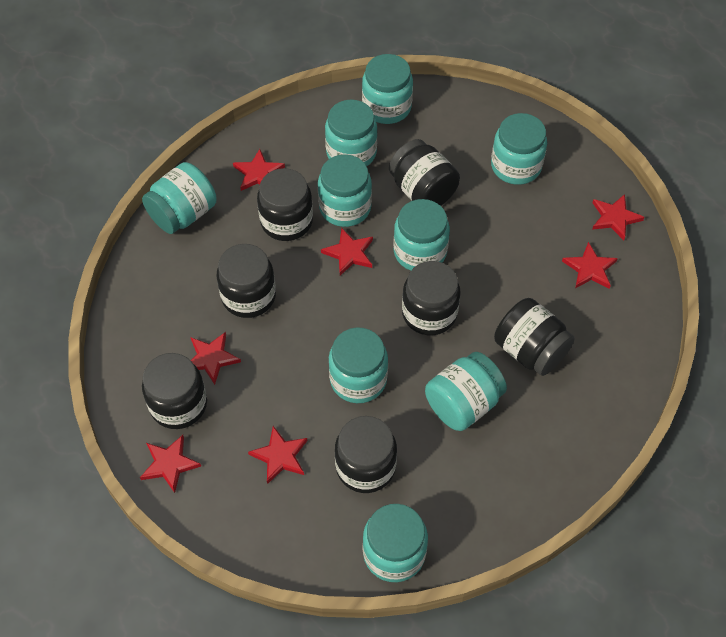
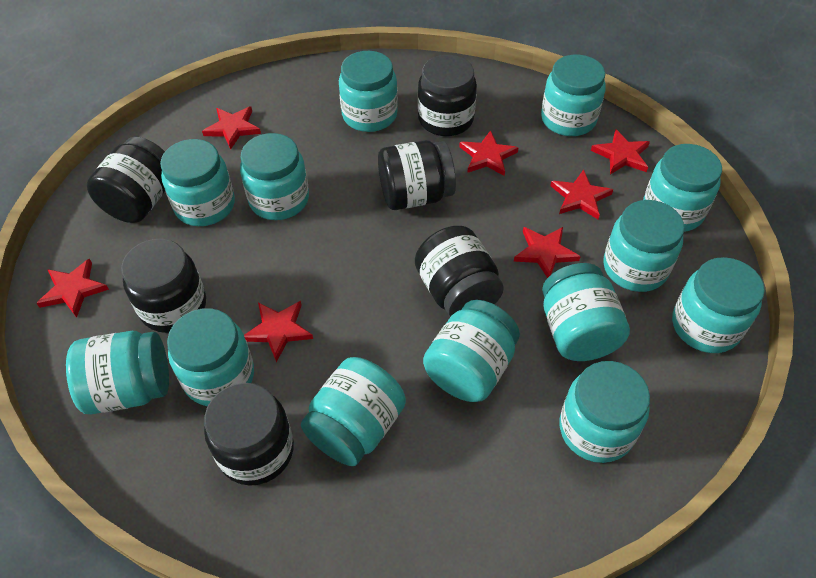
black jar: 7 -> 6
turquoise jar: 9 -> 13

